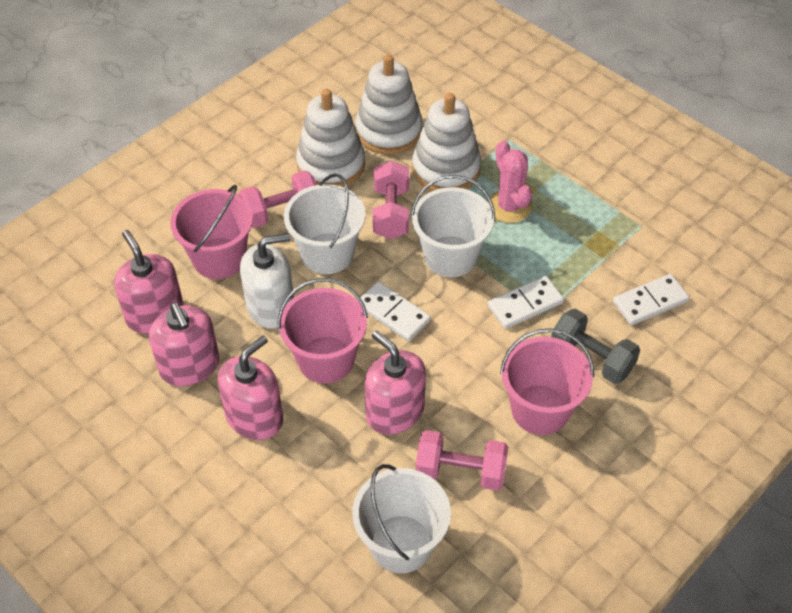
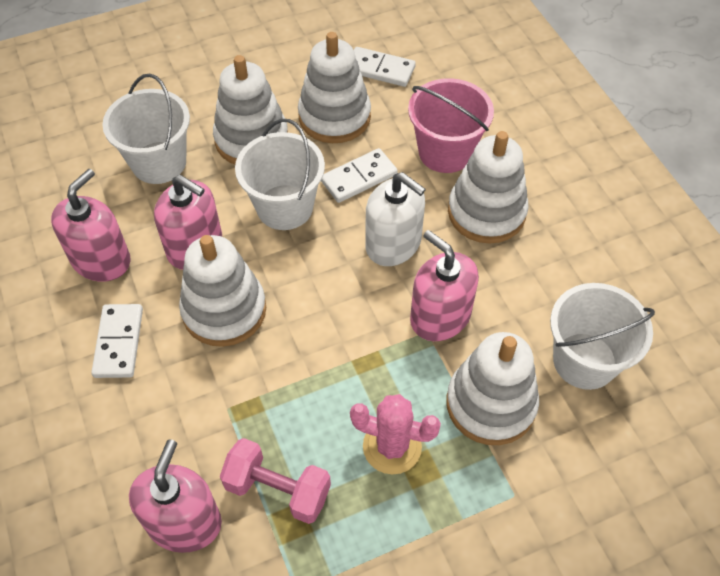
grey dumbbell: 1 -> 0
pink bucket: 3 -> 1
pink dumbbell: 3 -> 1
white stacking toy: 3 -> 5

